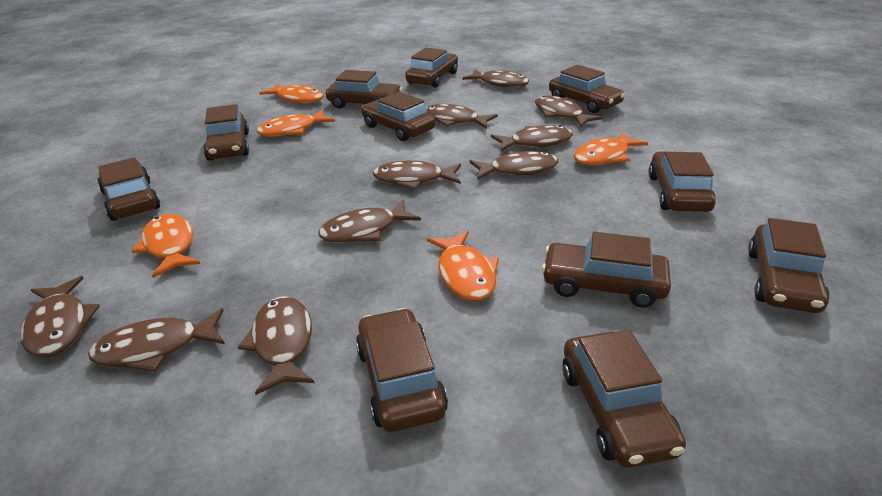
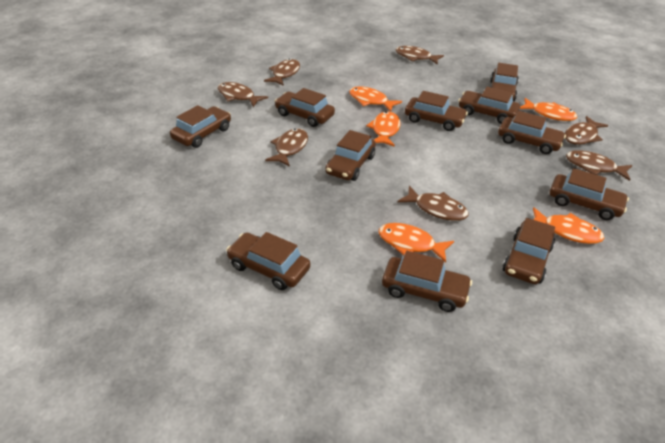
brown fish: 10 -> 7

